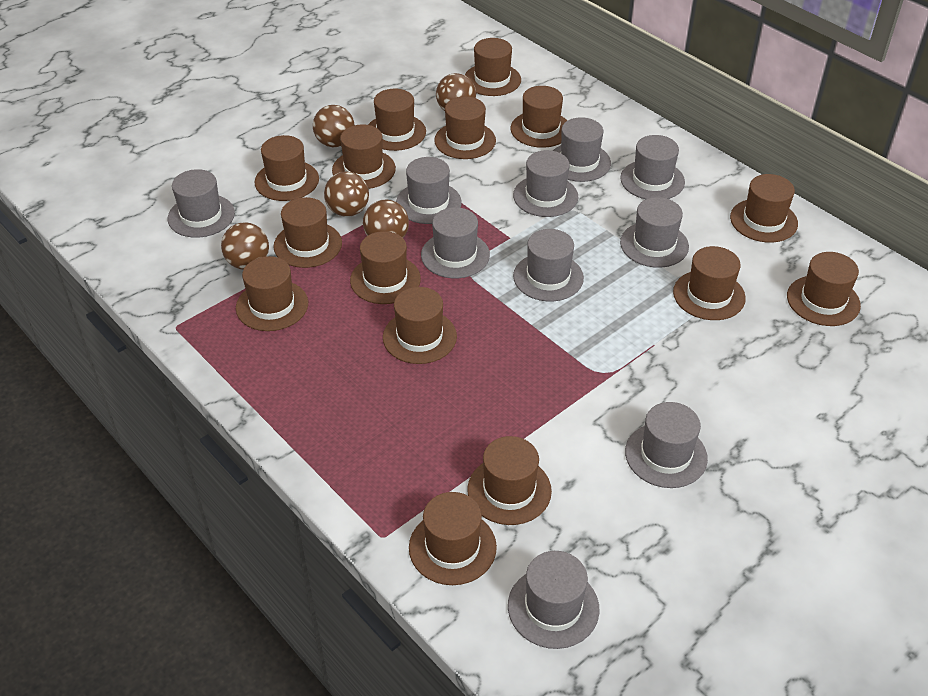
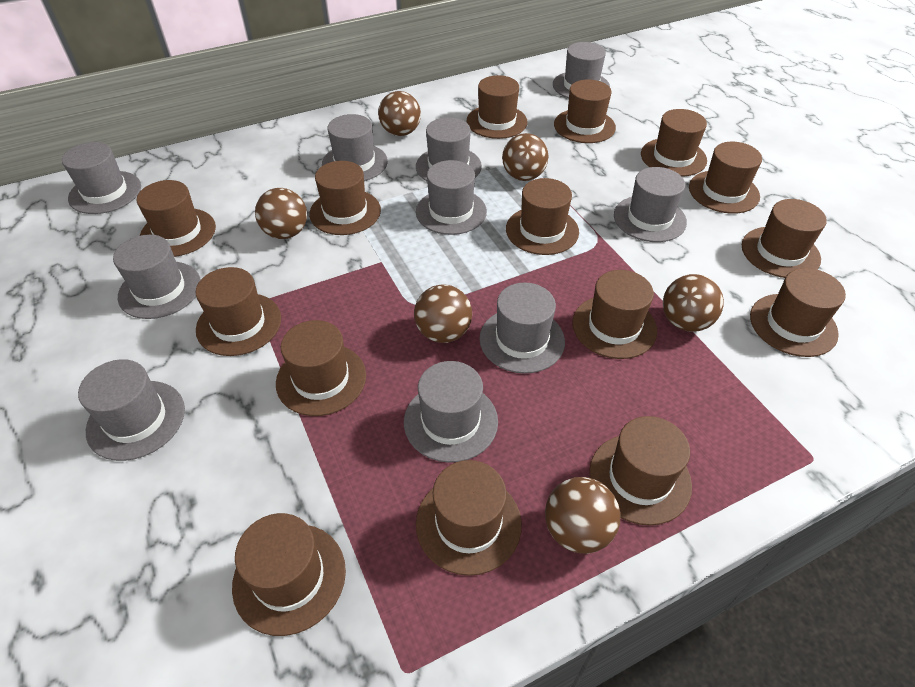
brown ball: 5 -> 6

